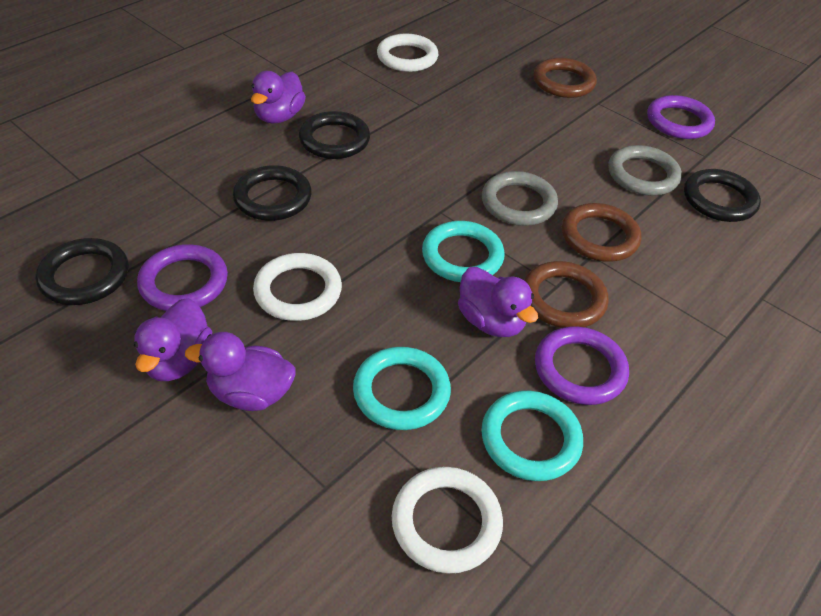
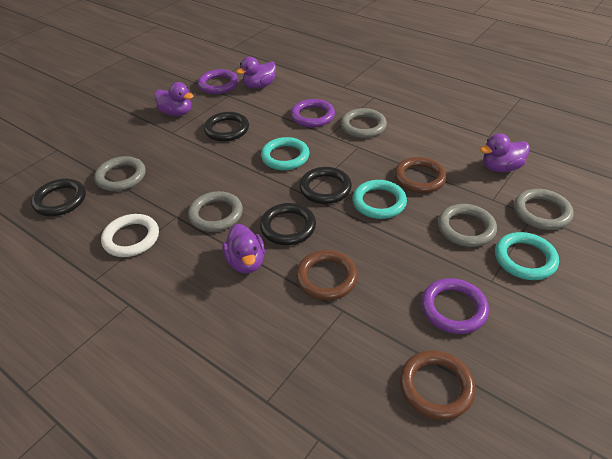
grey ring: 2 -> 5
white ring: 3 -> 1

